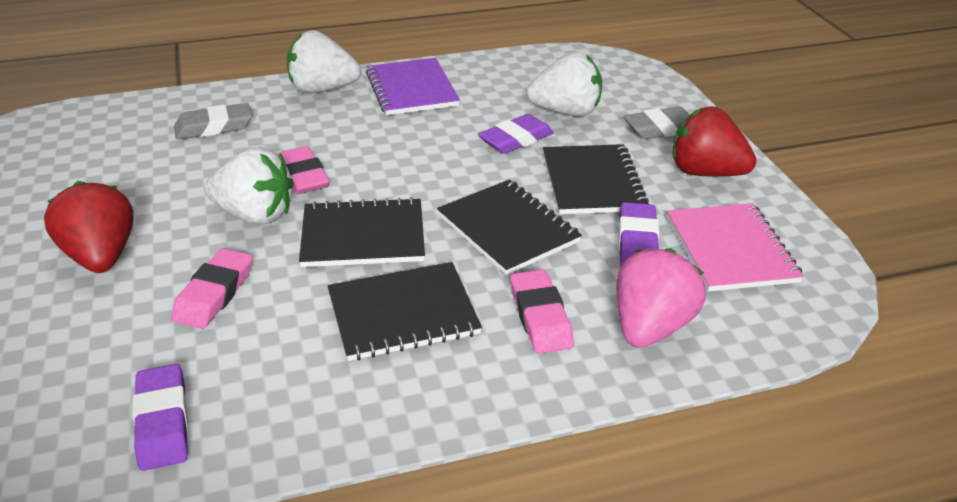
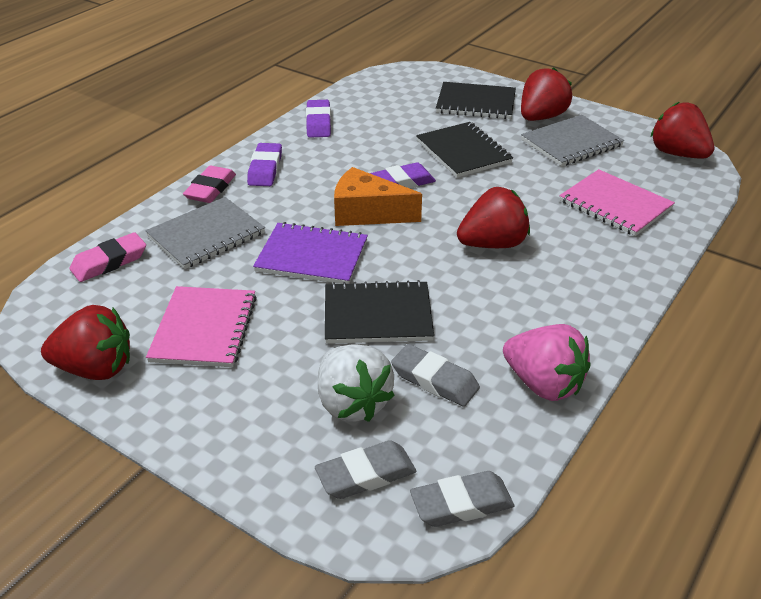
black notebook: 4 -> 3
grey eraser: 2 -> 3
grey notebook: 0 -> 2
orange cheese: 0 -> 1
pink eraser: 3 -> 2
pink notebook: 1 -> 2
red strawberry: 2 -> 4
white strawberry: 3 -> 1

